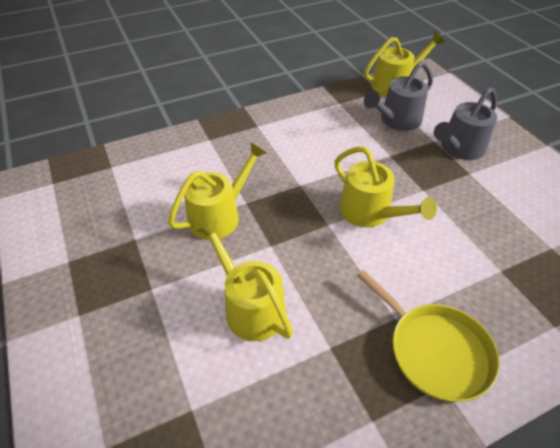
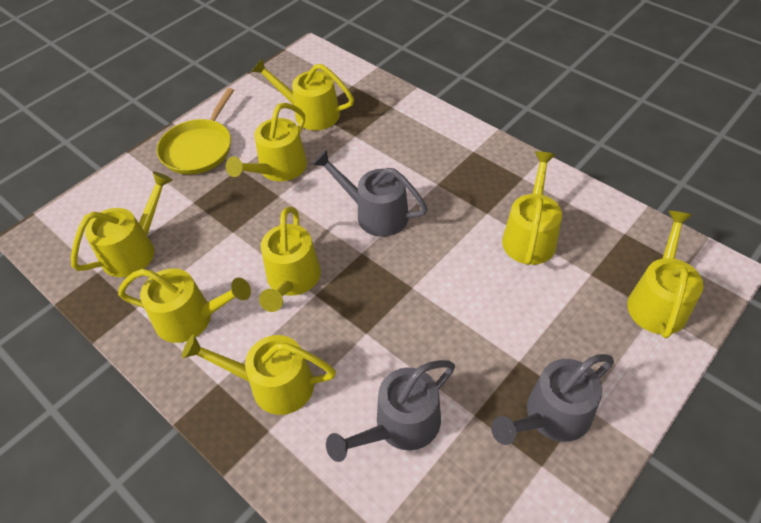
grey watering can: 2 -> 3
yellow watering can: 4 -> 8

